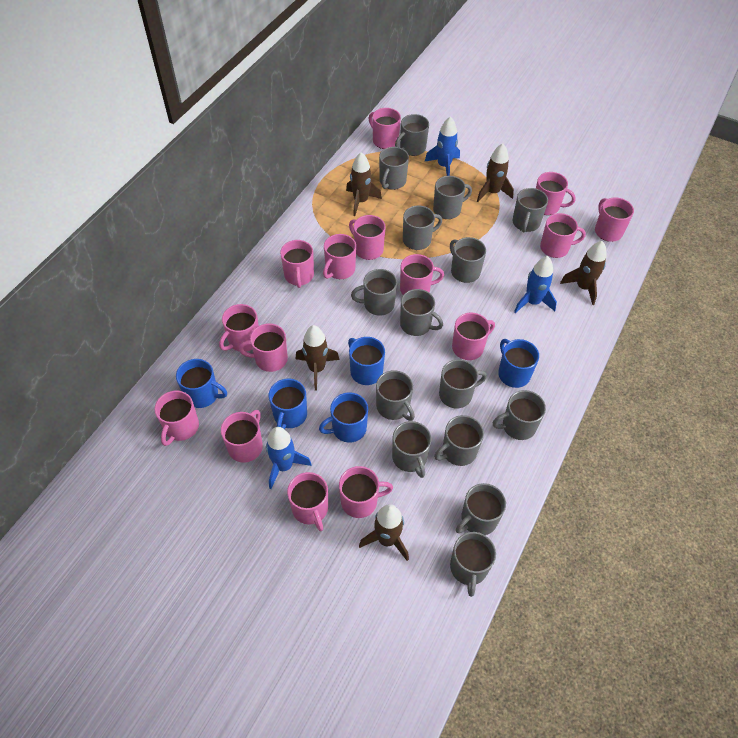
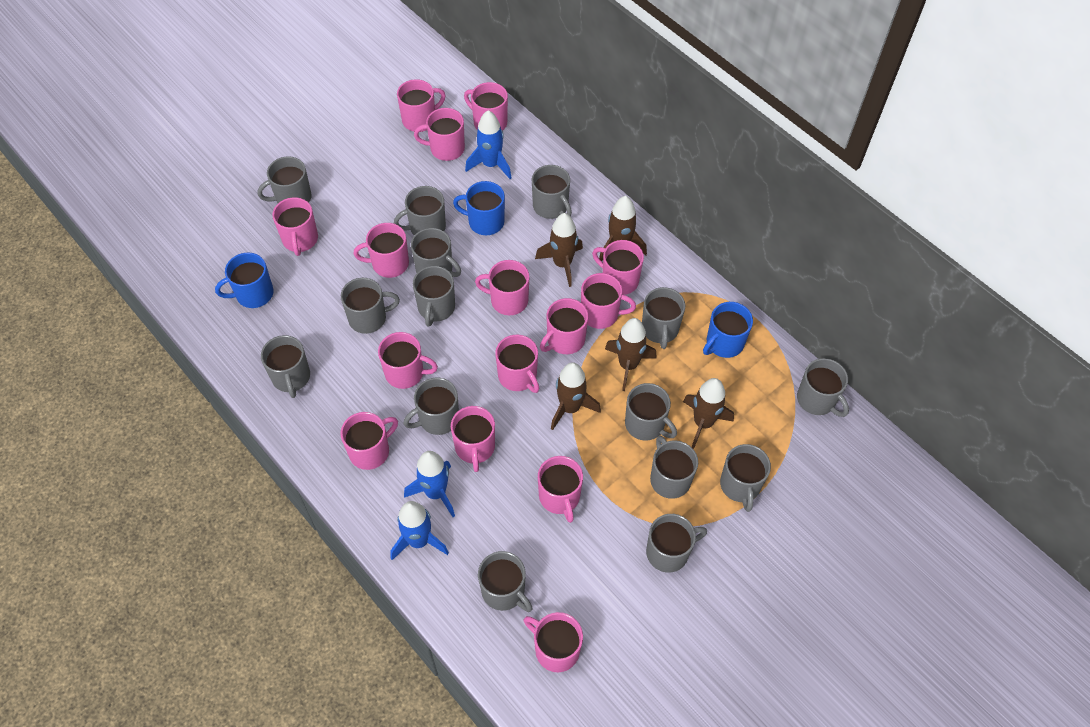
blue mug: 5 -> 3

